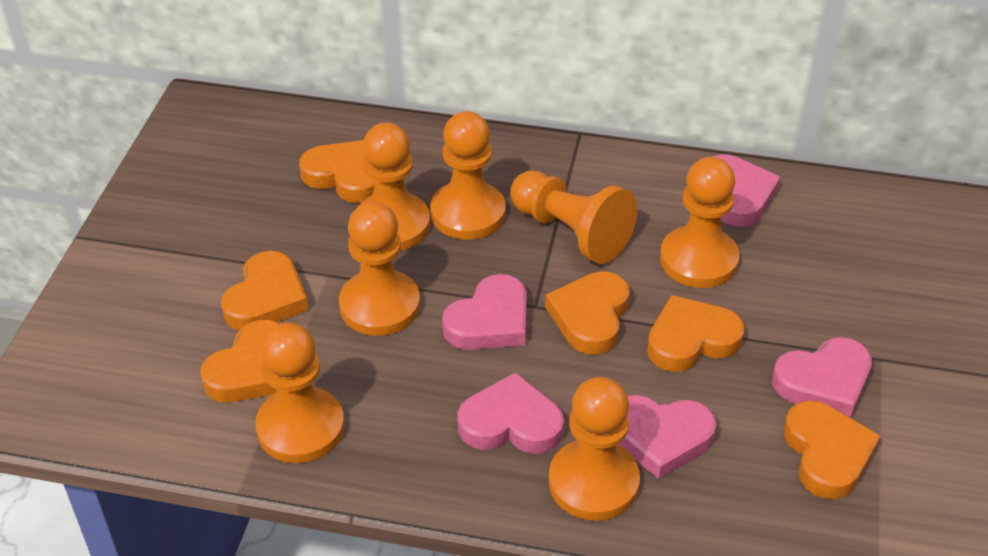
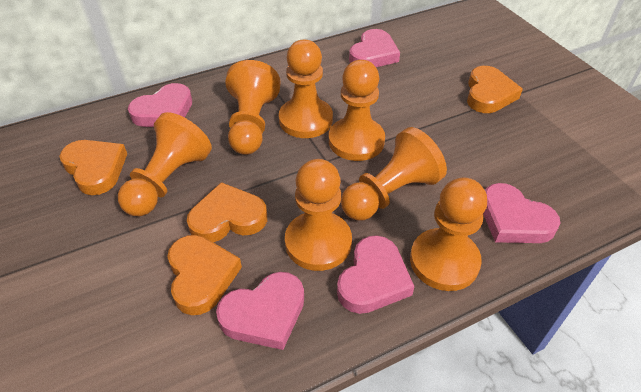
orange heart: 6 -> 4

